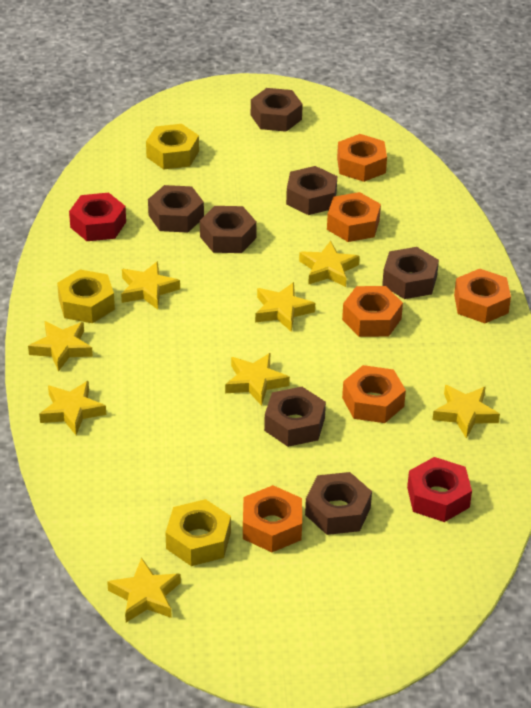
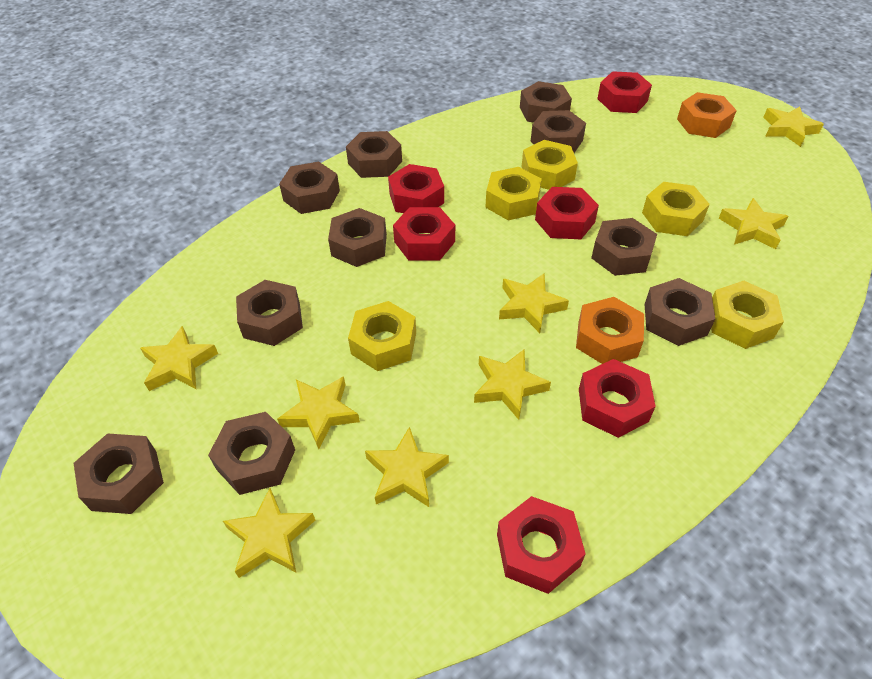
brown nut: 7 -> 10
orange nut: 6 -> 2
red nut: 2 -> 6
yellow nut: 3 -> 5

